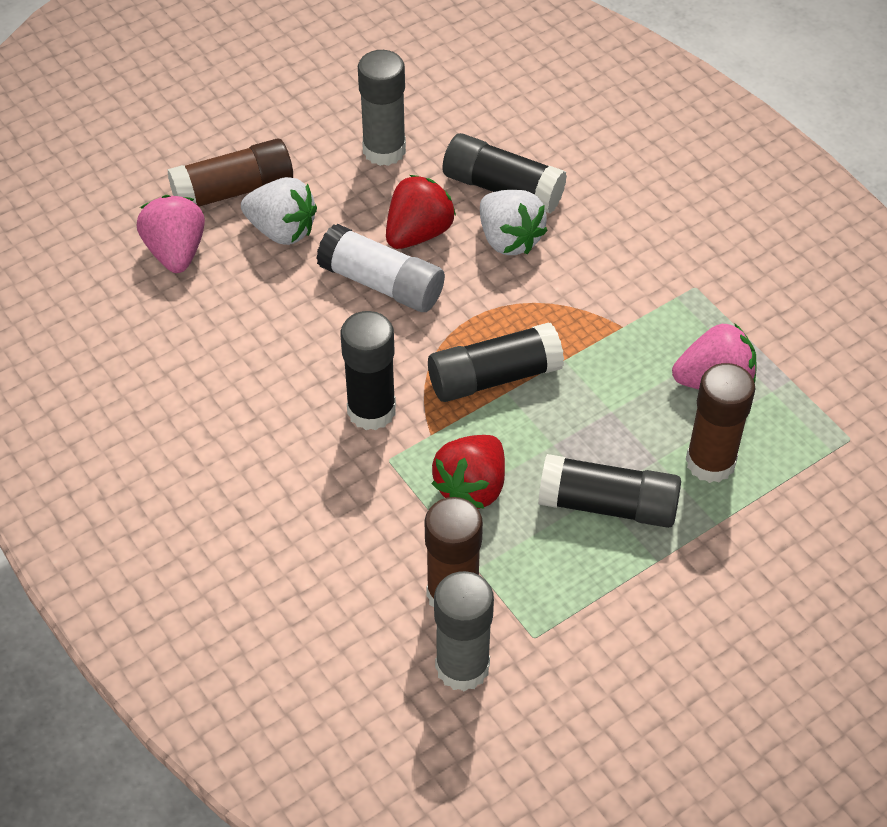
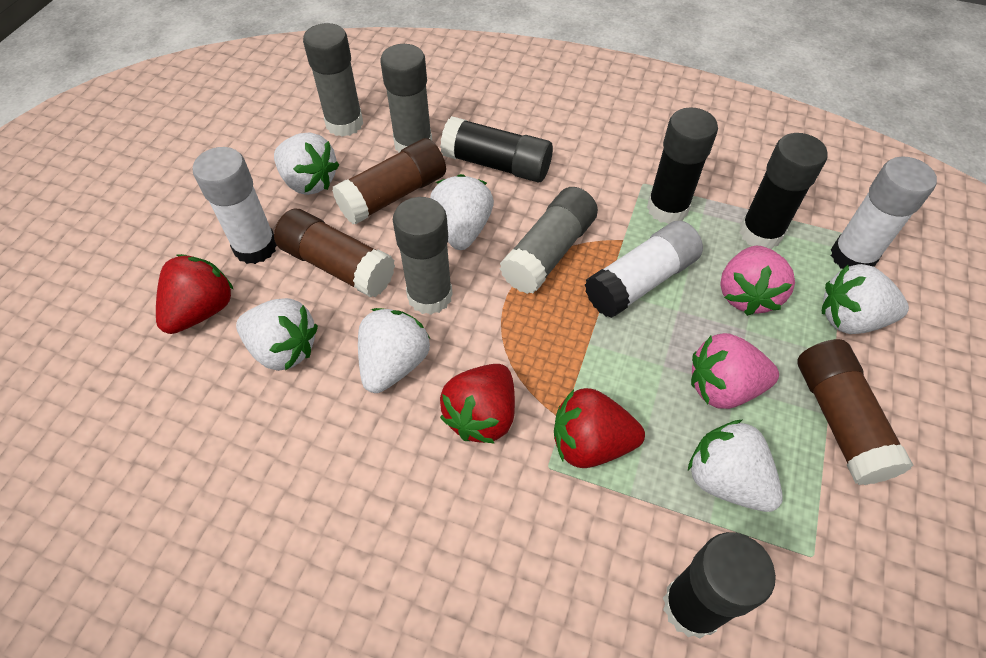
grey glue stick: 2 -> 4
red strawberry: 2 -> 3
white glue stick: 1 -> 3
white strawberry: 2 -> 6

